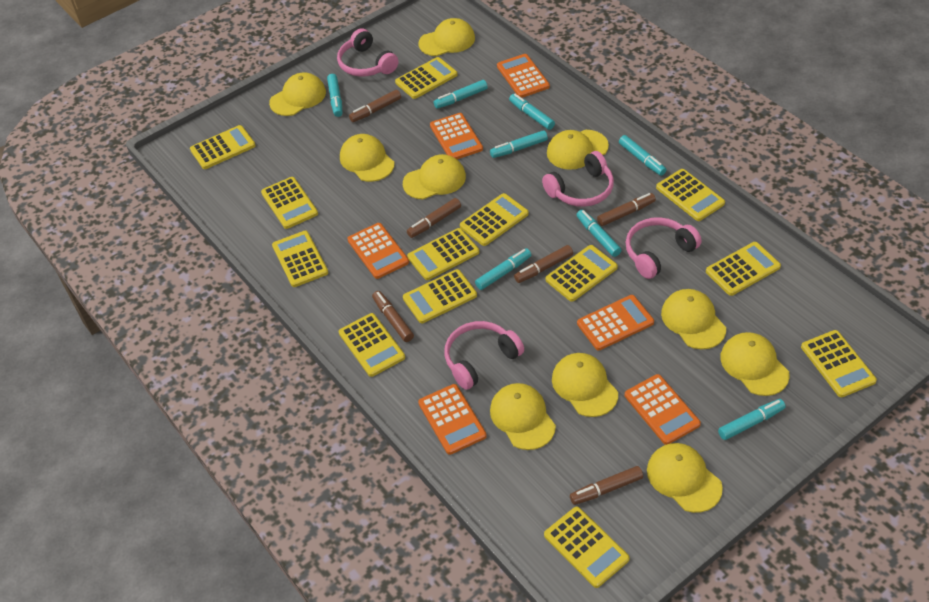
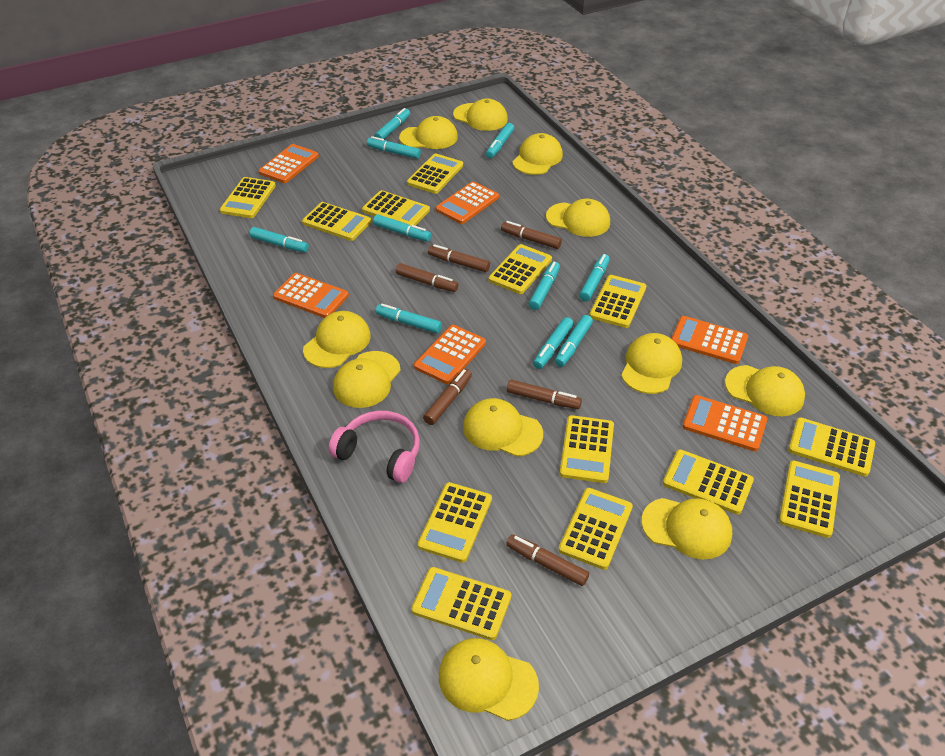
pink headphones: 4 -> 1
turquoise marker: 8 -> 10
yellow cap: 10 -> 11

